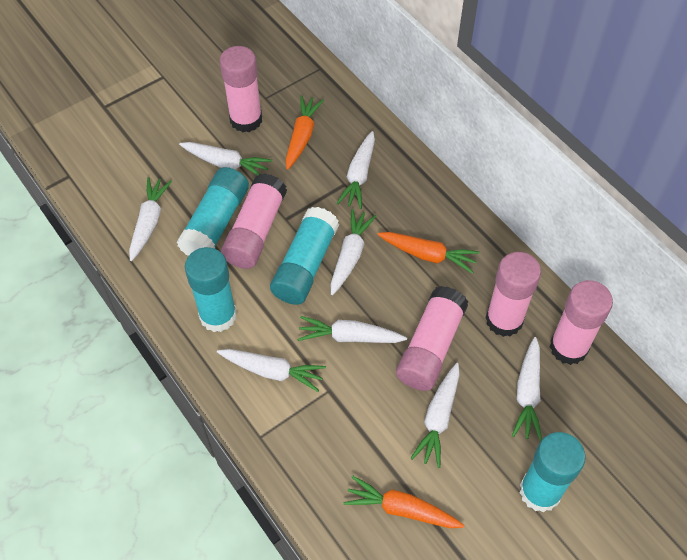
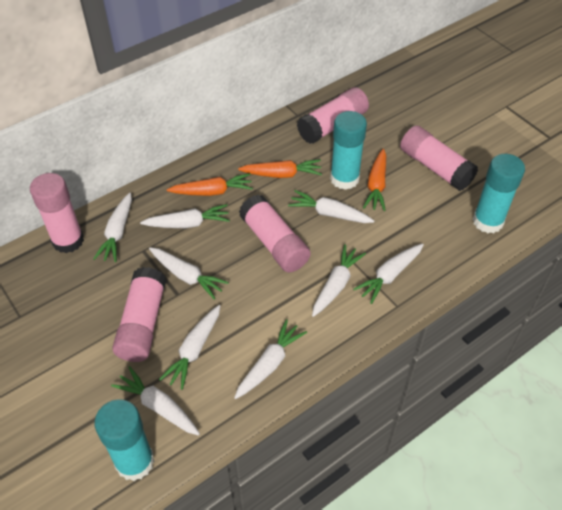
turquoise glue stick: 4 -> 3
white carrot: 8 -> 9

